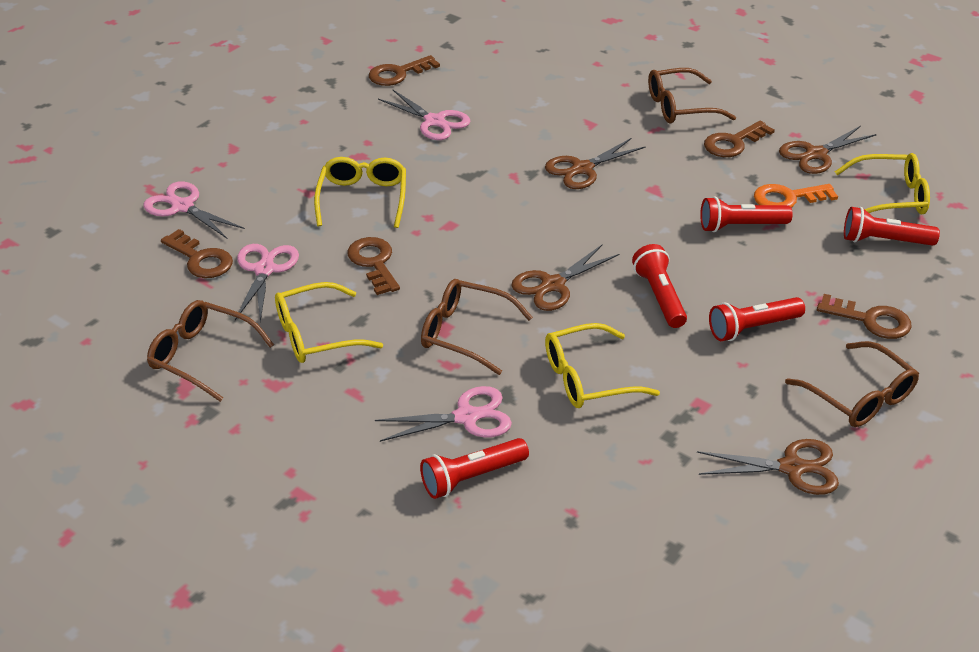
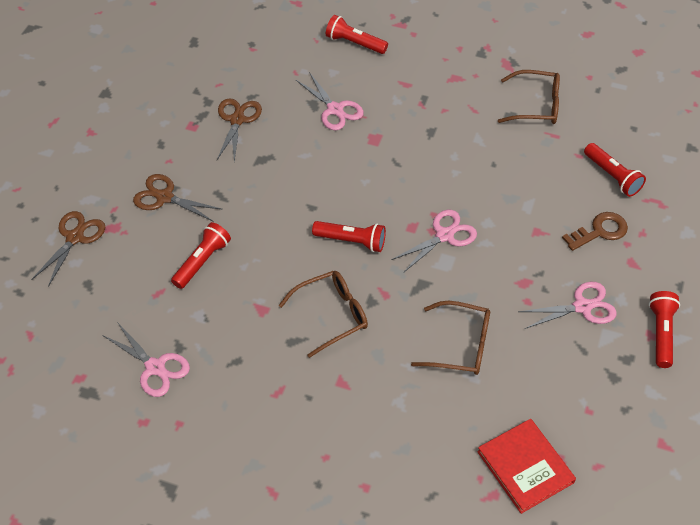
brown glasses: 4 -> 3
brown key: 5 -> 1
brown scissors: 4 -> 3
orange key: 1 -> 0
red book: 0 -> 1
yellow glasses: 4 -> 0

